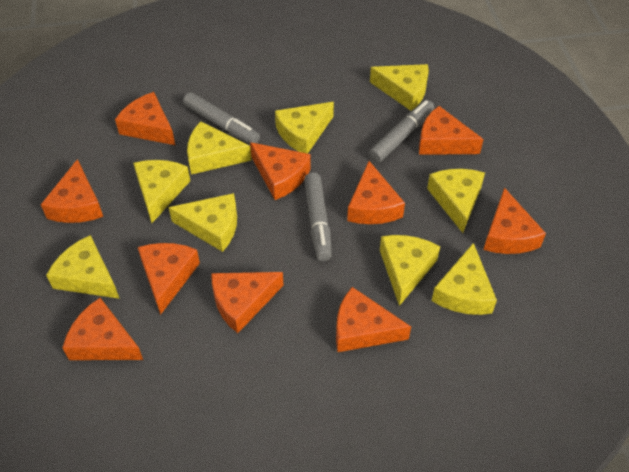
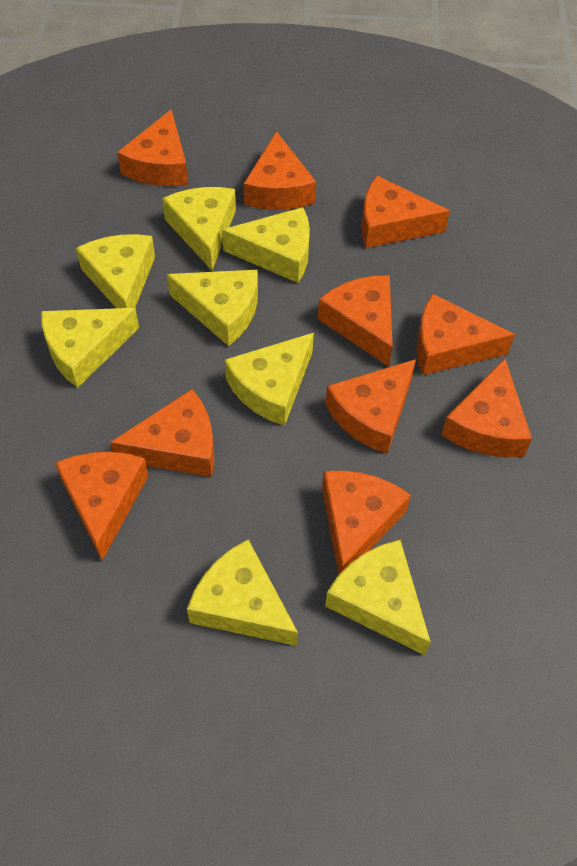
grey marker: 3 -> 0
yellow cheese: 9 -> 8

